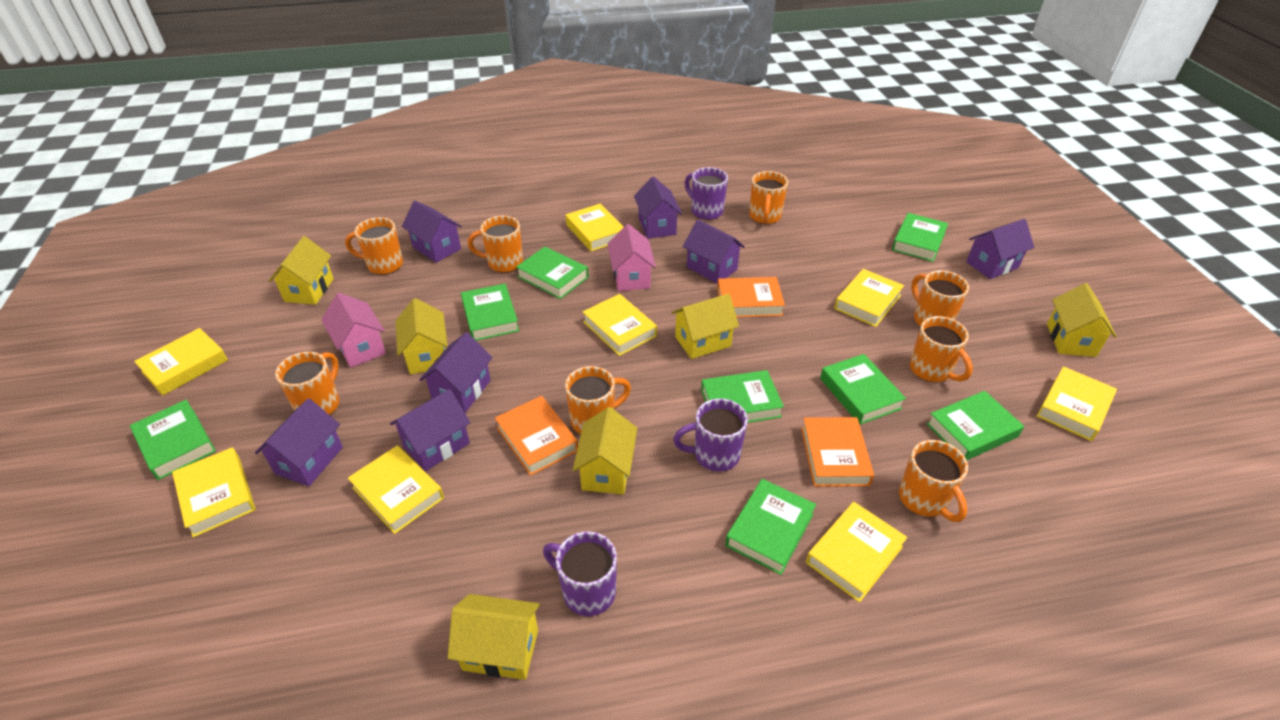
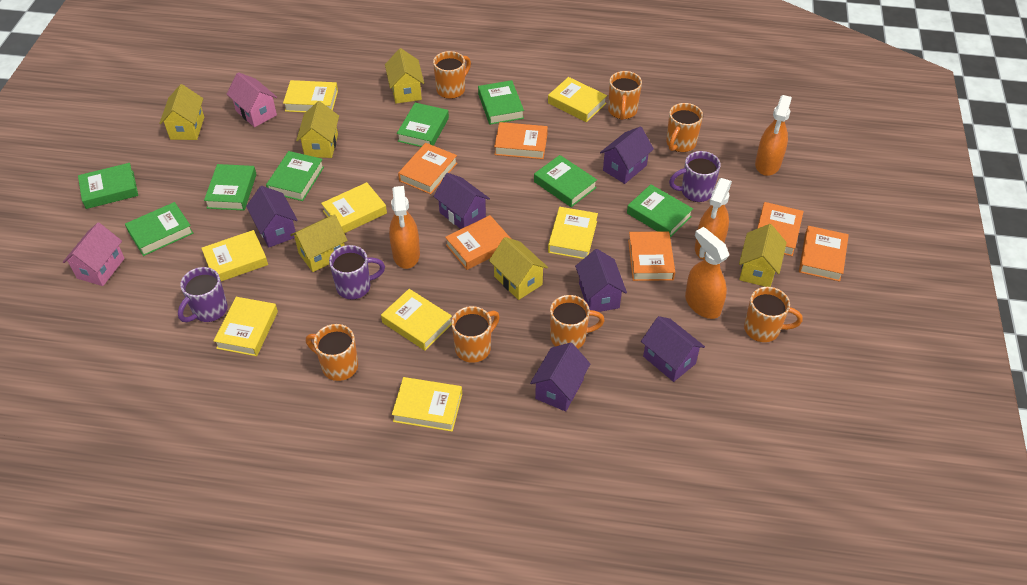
orange book: 3 -> 6
orange mug: 8 -> 7
orange spray bottle: 0 -> 4
purple house: 7 -> 6

